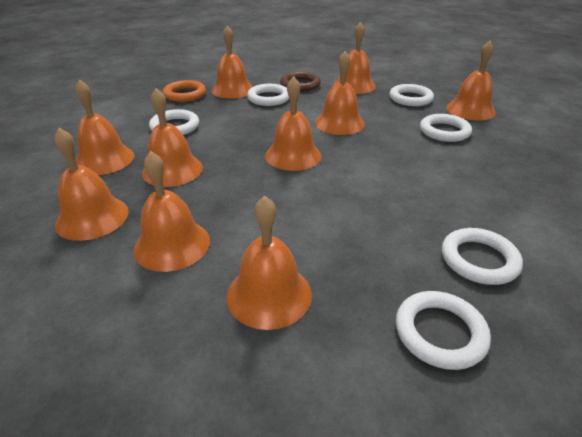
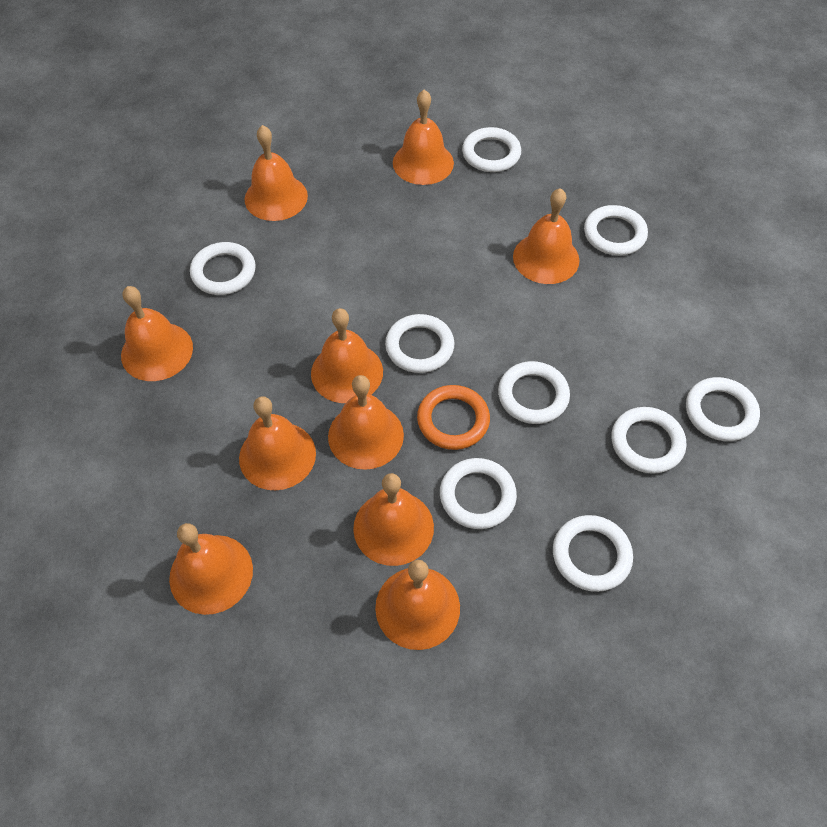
brown ring: 1 -> 0
white ring: 6 -> 9

